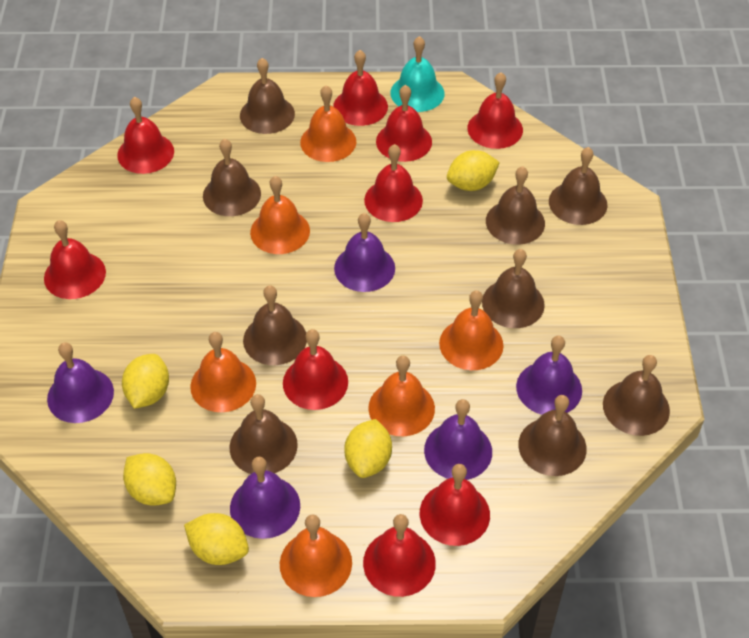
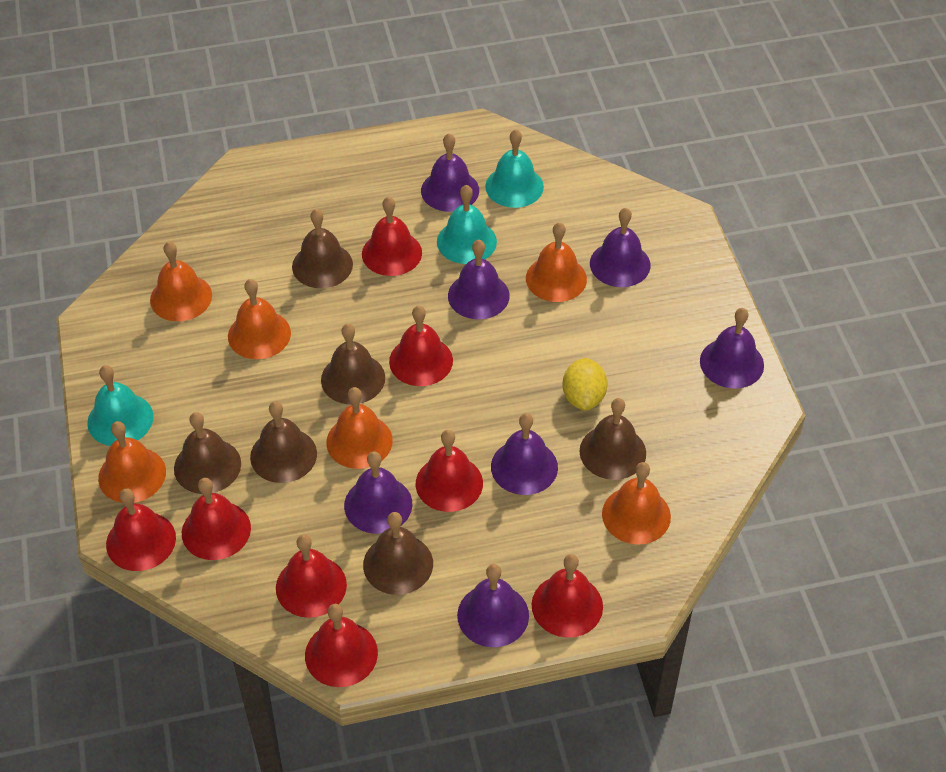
brown bell: 9 -> 6
purple bell: 5 -> 7
red bell: 9 -> 8
turquoise bell: 1 -> 3
yellow lemon: 5 -> 1

